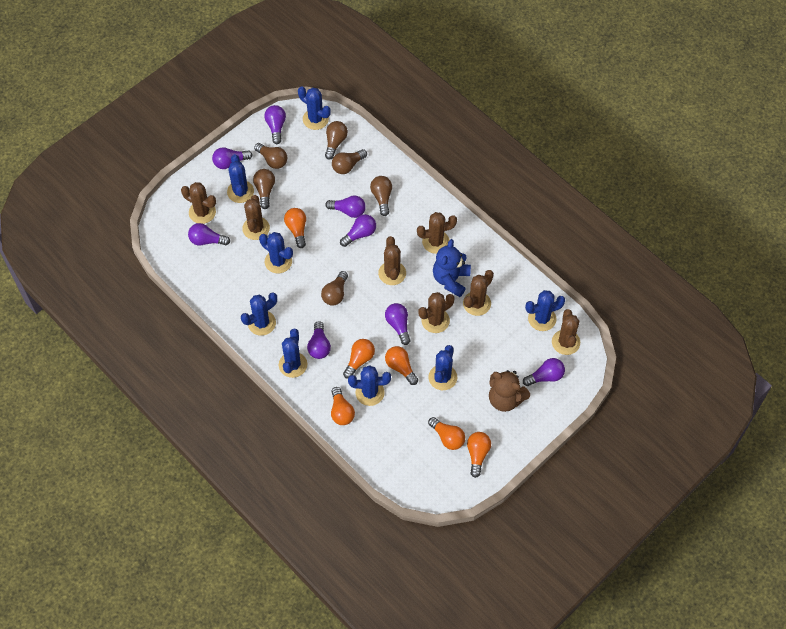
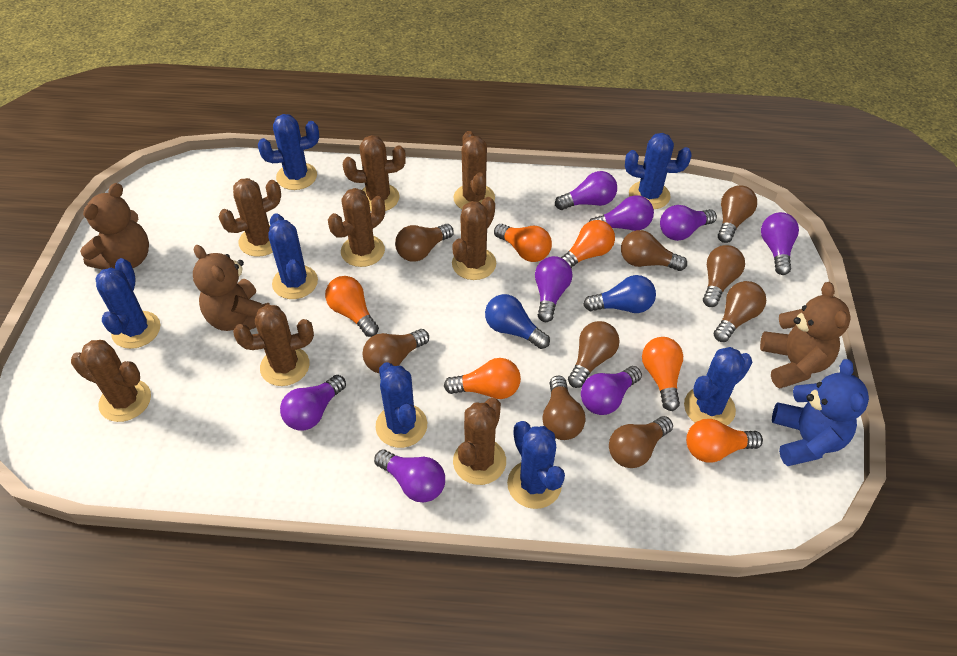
blue cactus: 8 -> 7
blue light bulb: 0 -> 2
brown cactus: 7 -> 8
brown light bulb: 6 -> 9
brown teddy bear: 1 -> 3

